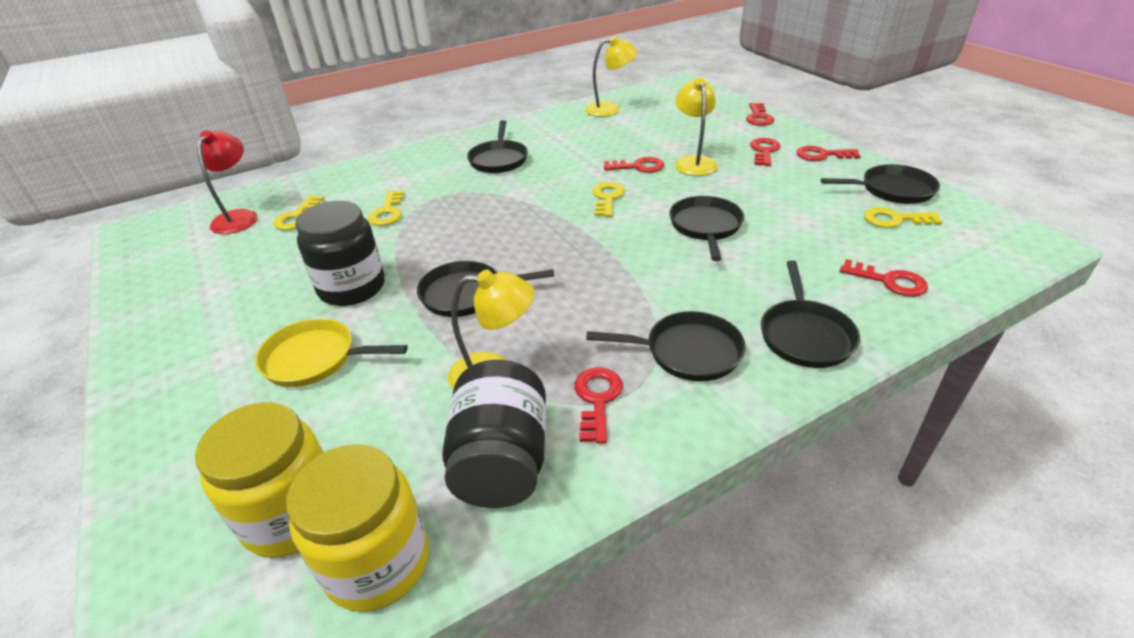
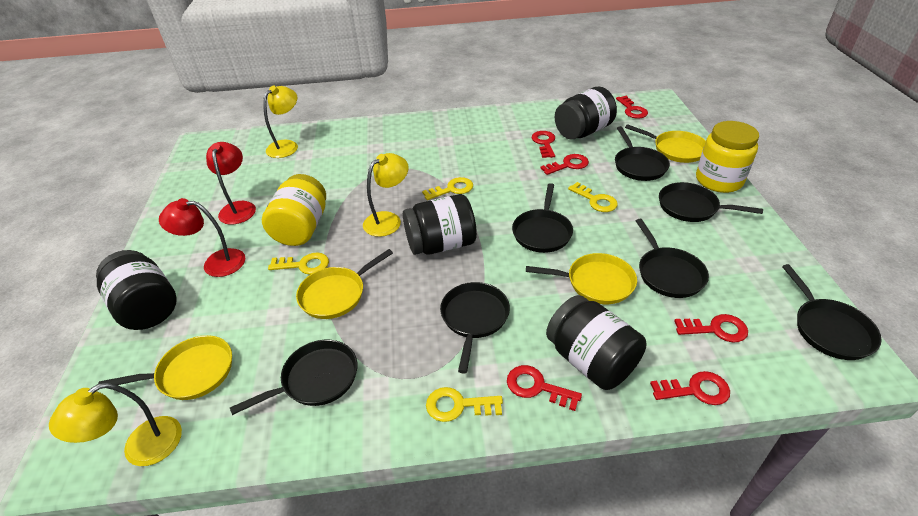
black jar: 2 -> 4
black pan: 6 -> 7
red lamp: 1 -> 2
yellow pan: 1 -> 4

